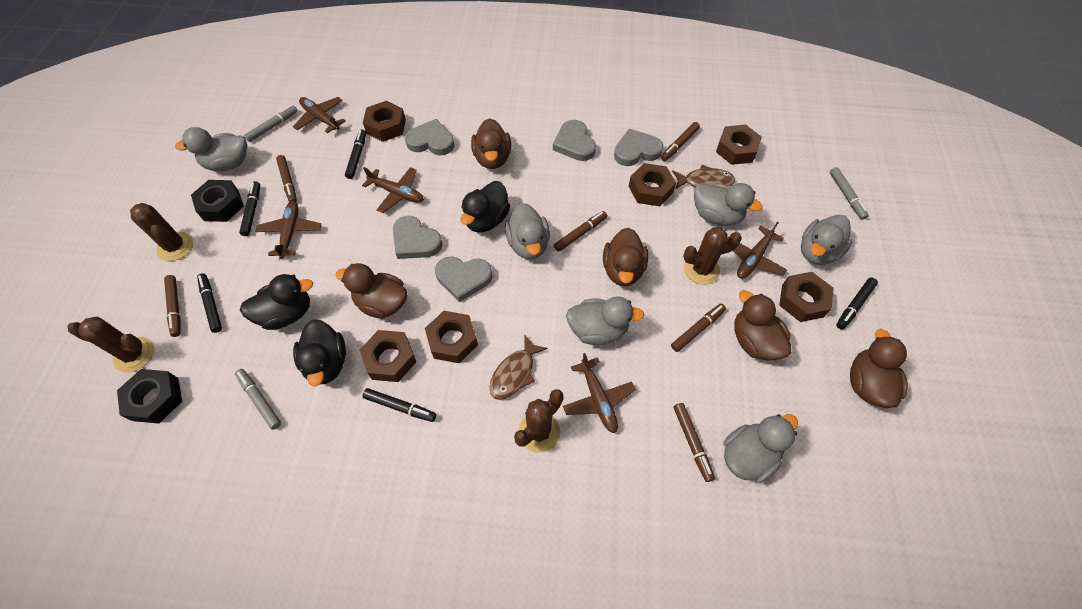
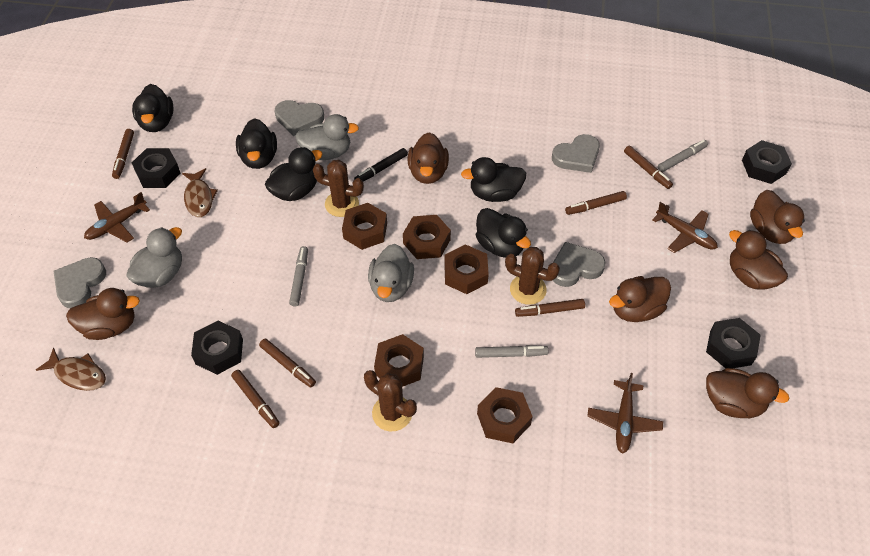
black duck: 3 -> 5
black marker: 5 -> 1
black nut: 2 -> 4
brown cactus: 4 -> 3
brown duck: 5 -> 6
brown nut: 6 -> 5
brown plane: 5 -> 3
grey duck: 6 -> 3
grey heart: 5 -> 4

